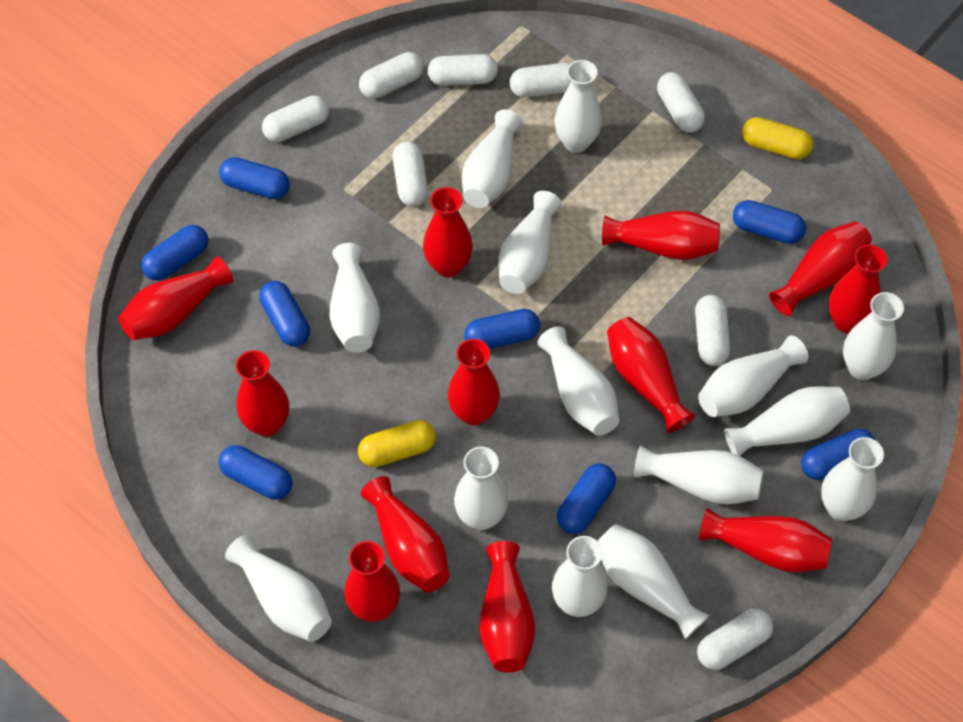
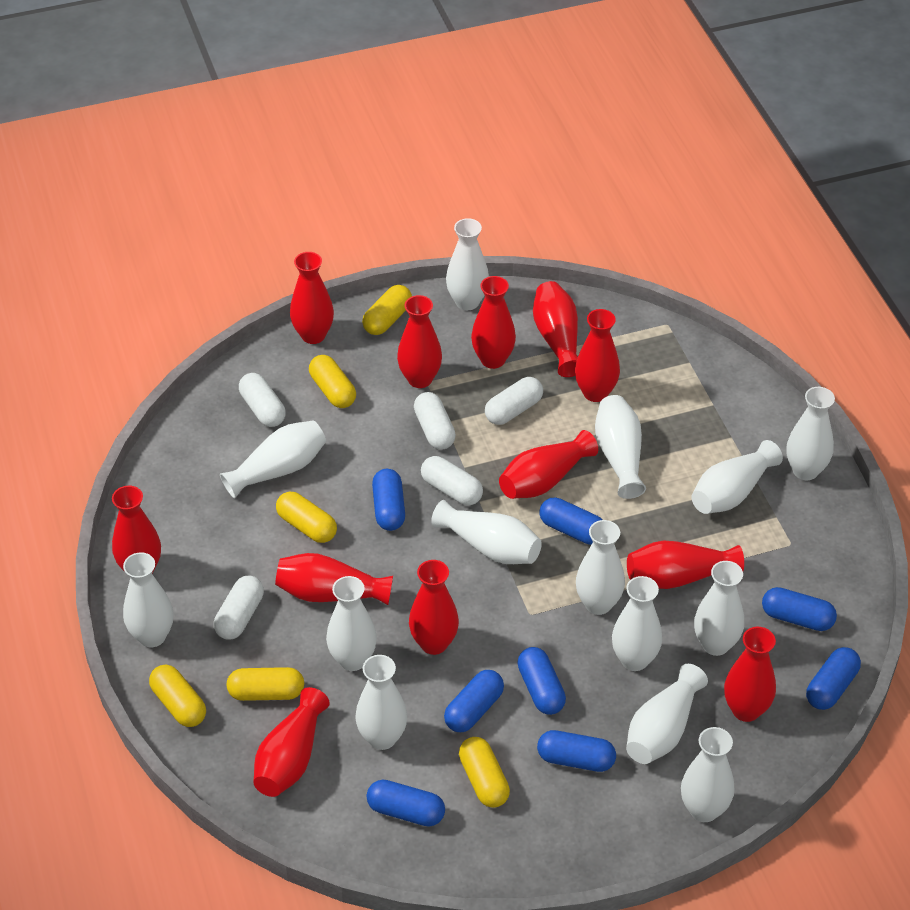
white capsule: 8 -> 5
yellow capsule: 2 -> 6

